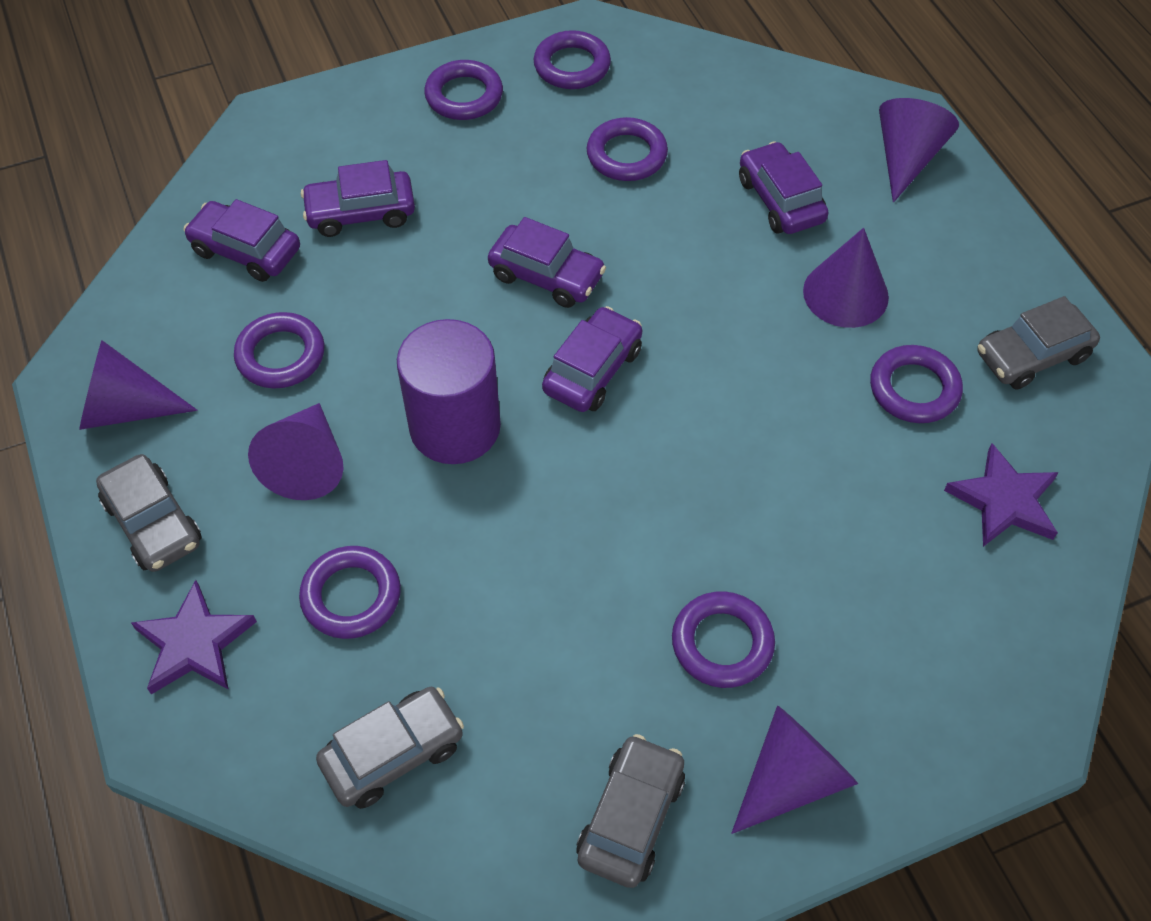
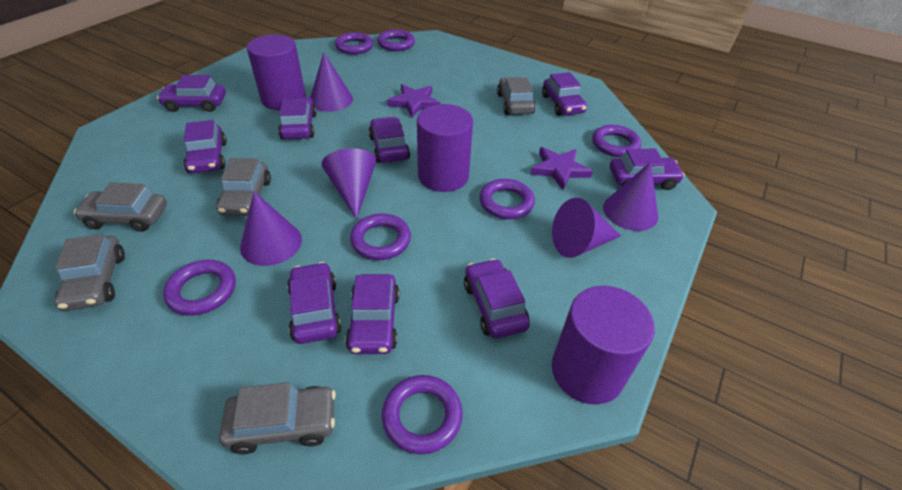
grey car: 4 -> 5
purple car: 5 -> 9
purple cylinder: 1 -> 3

